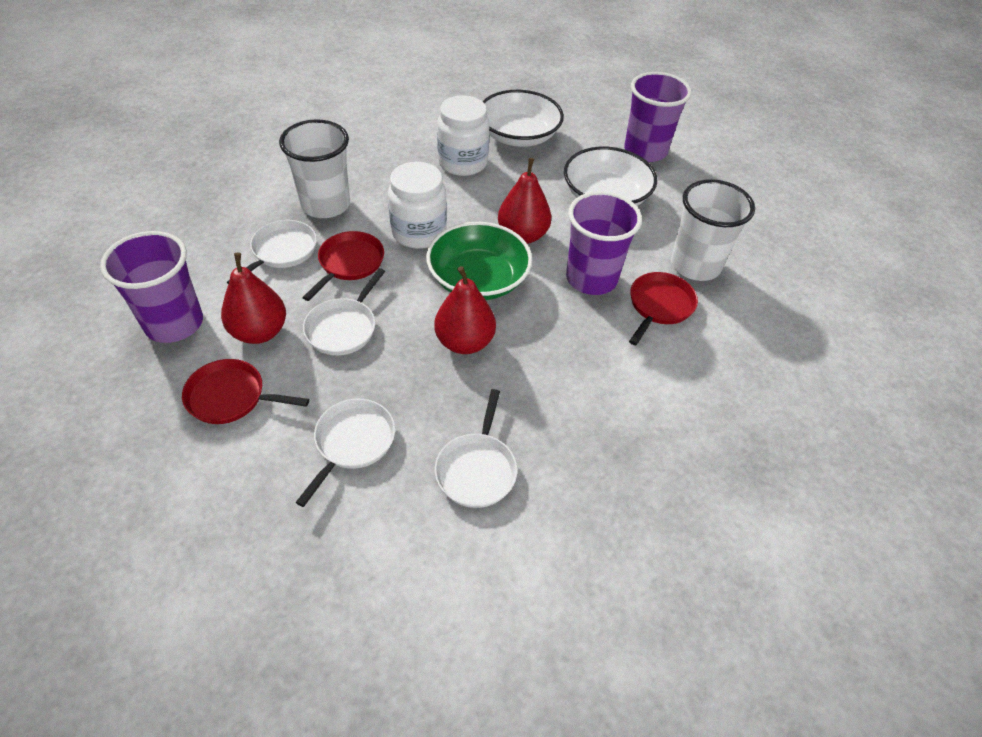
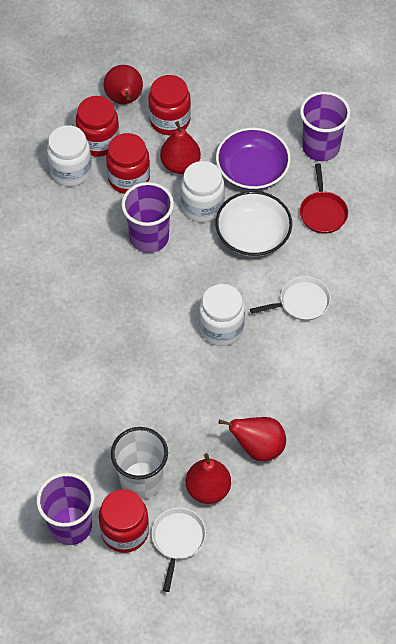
green bowl: 1 -> 0
purple bowl: 0 -> 1
red jar: 0 -> 4
red pan: 3 -> 1
red pear: 3 -> 4
white bowl: 2 -> 1
white cup: 2 -> 1
white jar: 2 -> 3
white pan: 4 -> 2

